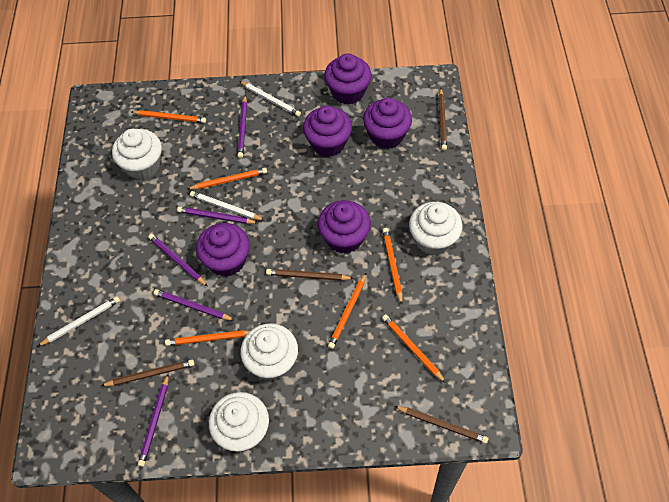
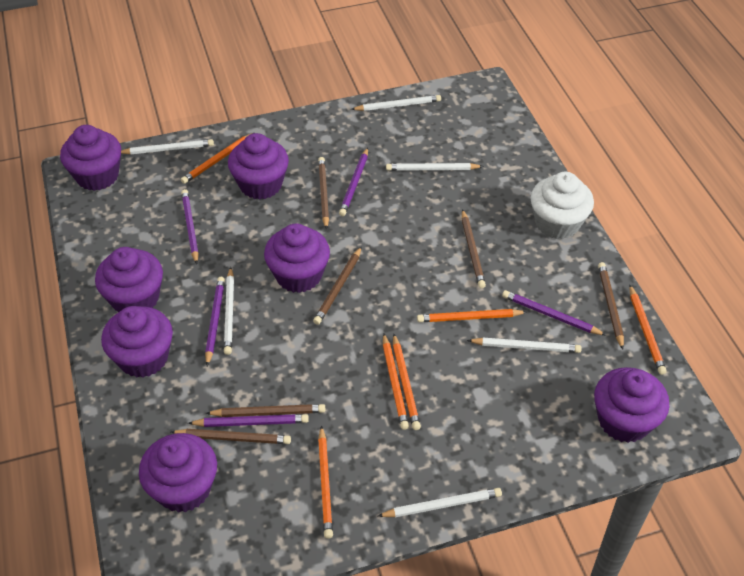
brown pencil: 4 -> 6
purple cupcake: 5 -> 7
white cupcake: 4 -> 1
white pencil: 3 -> 6

